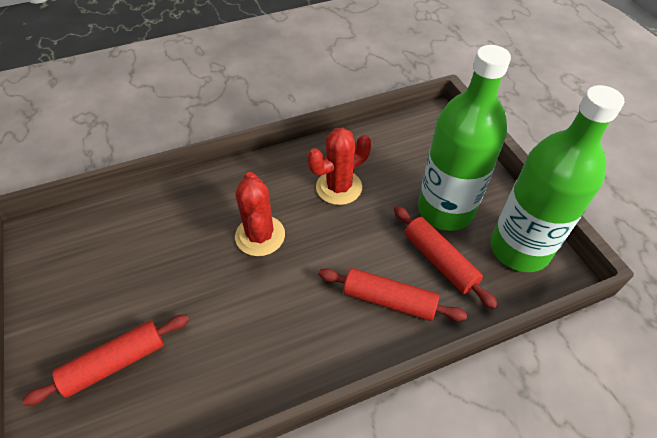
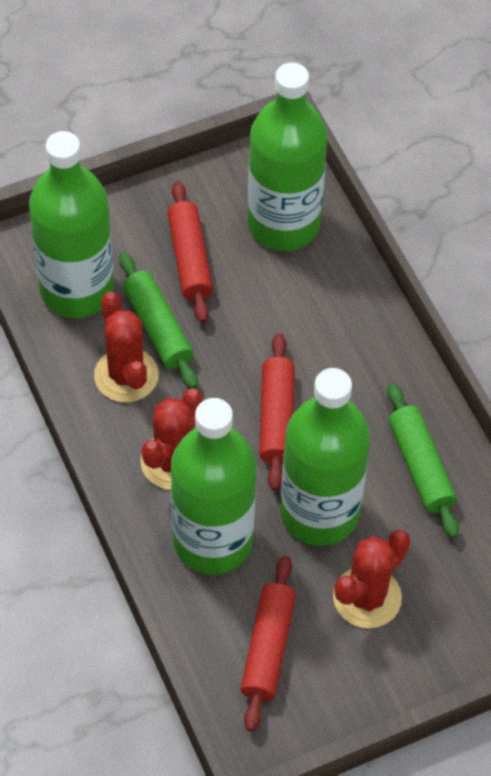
green bottle: 2 -> 4
green rolling pin: 0 -> 2
red cactus: 2 -> 3

